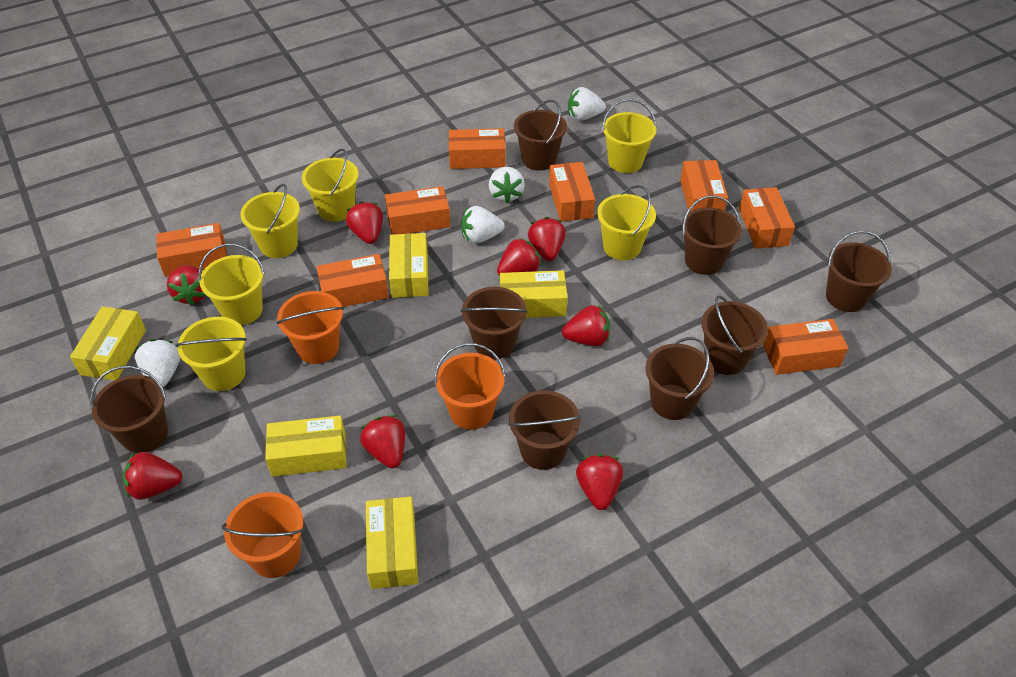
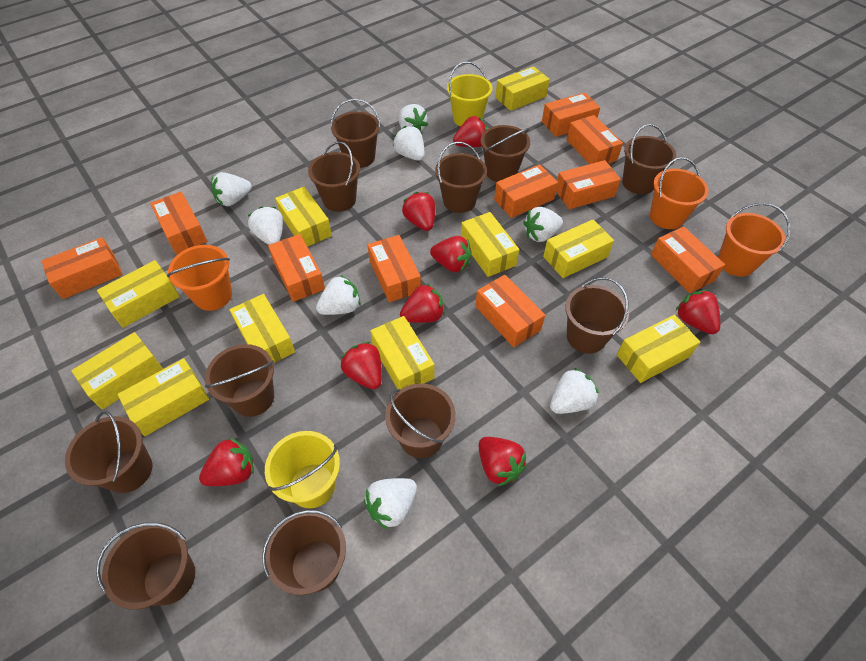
brown bucket: 8 -> 11
orange box: 8 -> 10
white strawberry: 4 -> 8
yellow box: 5 -> 10
yellow bucket: 6 -> 2

